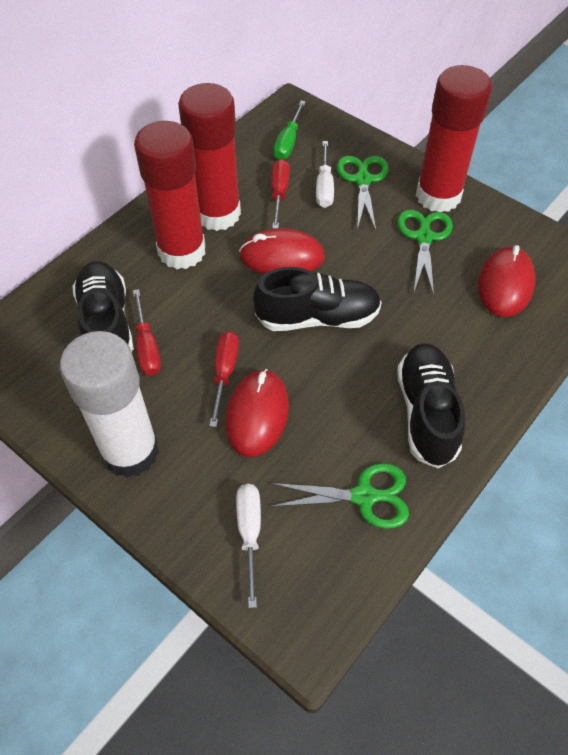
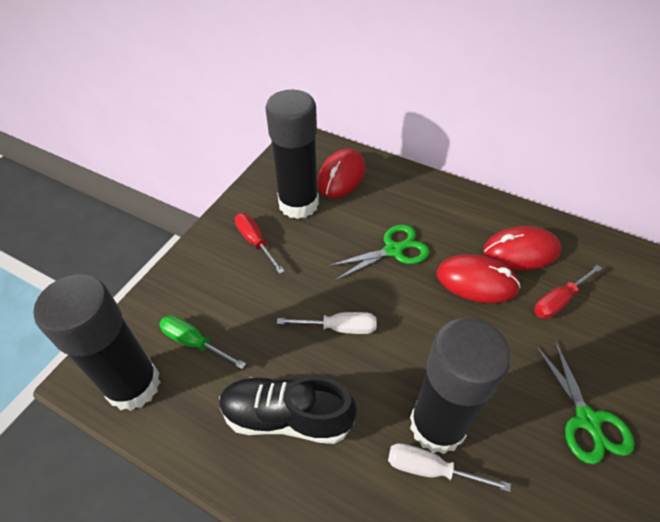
black glue stick: 0 -> 3
black shoe: 3 -> 1
green scissors: 3 -> 2
red glue stick: 3 -> 0
red screwdriver: 3 -> 2
white glue stick: 1 -> 0

